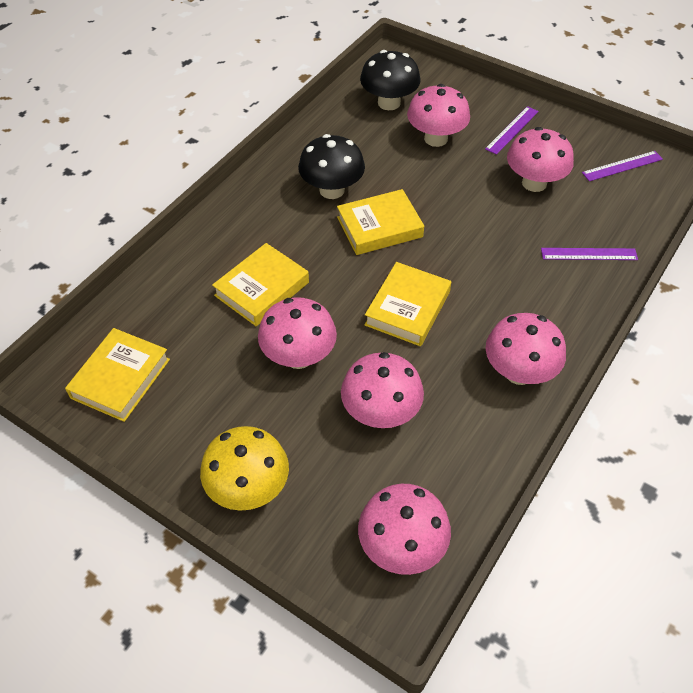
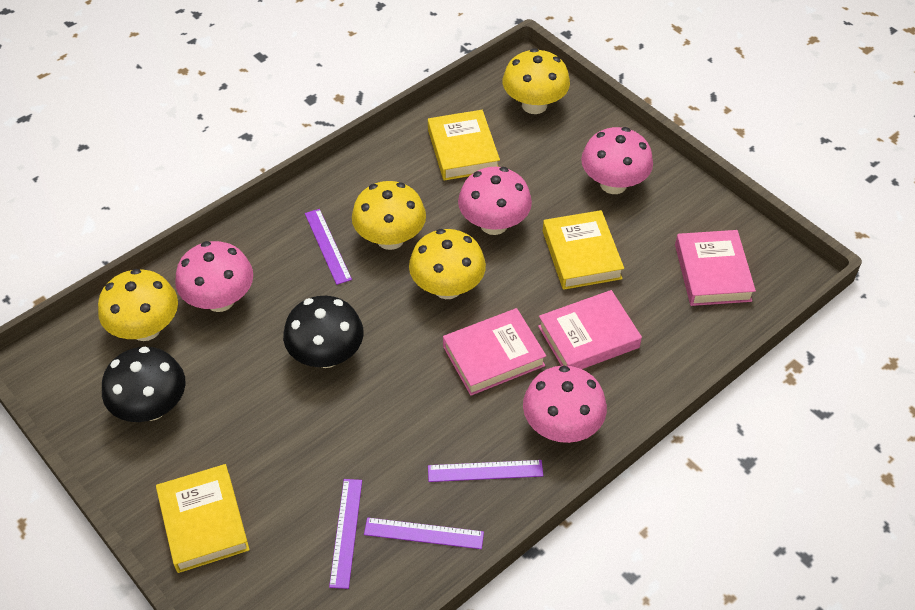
pink book: 0 -> 3
pink mushroom: 6 -> 4
purple ruler: 3 -> 4
yellow book: 4 -> 3
yellow mushroom: 1 -> 4

